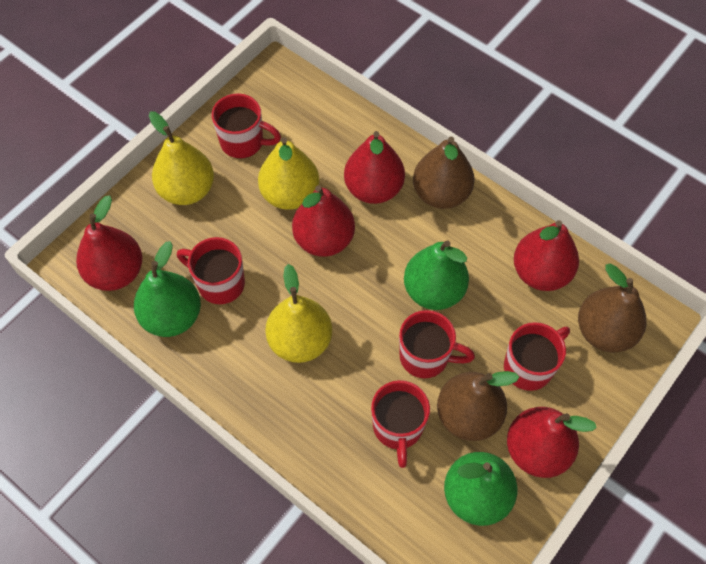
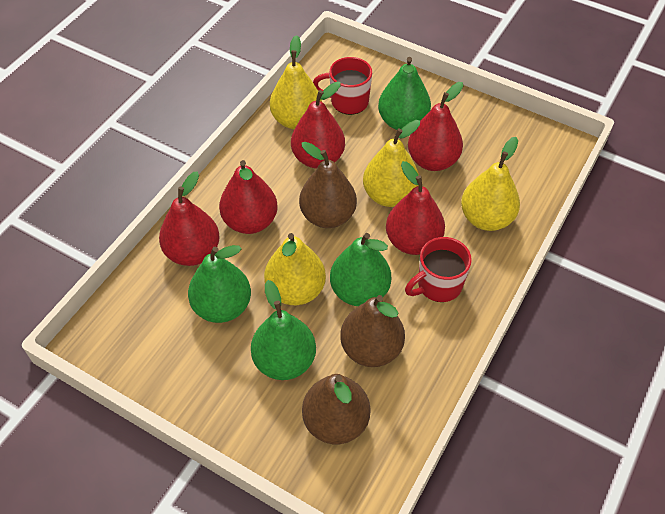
green pear: 3 -> 4
red mug: 5 -> 2
yellow pear: 3 -> 4

